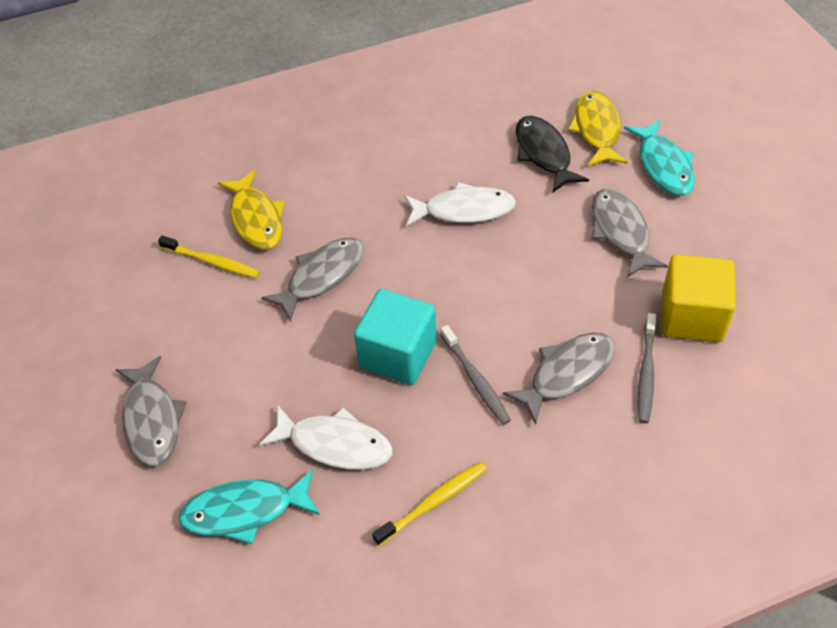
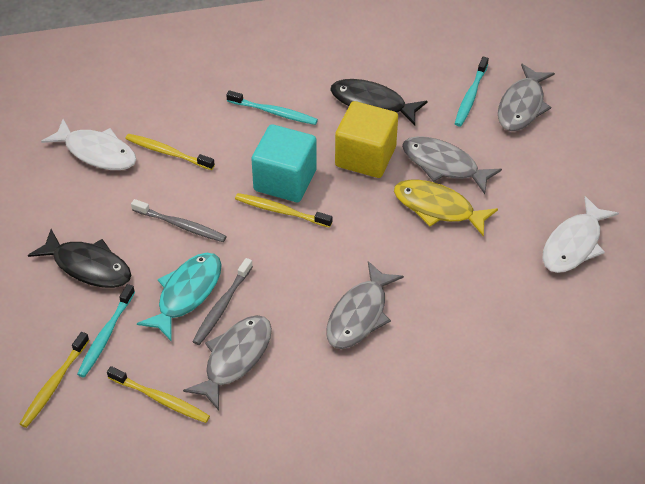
black fish: 1 -> 2
turquoise fish: 2 -> 1
turquoise toothbrush: 0 -> 3
yellow fish: 2 -> 1
yellow toothbrush: 2 -> 4

